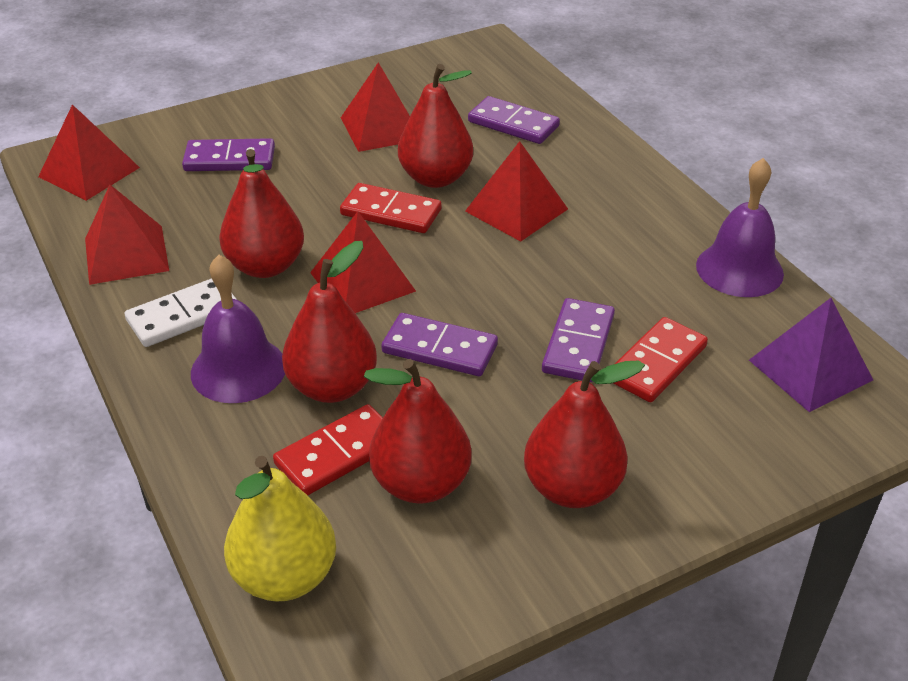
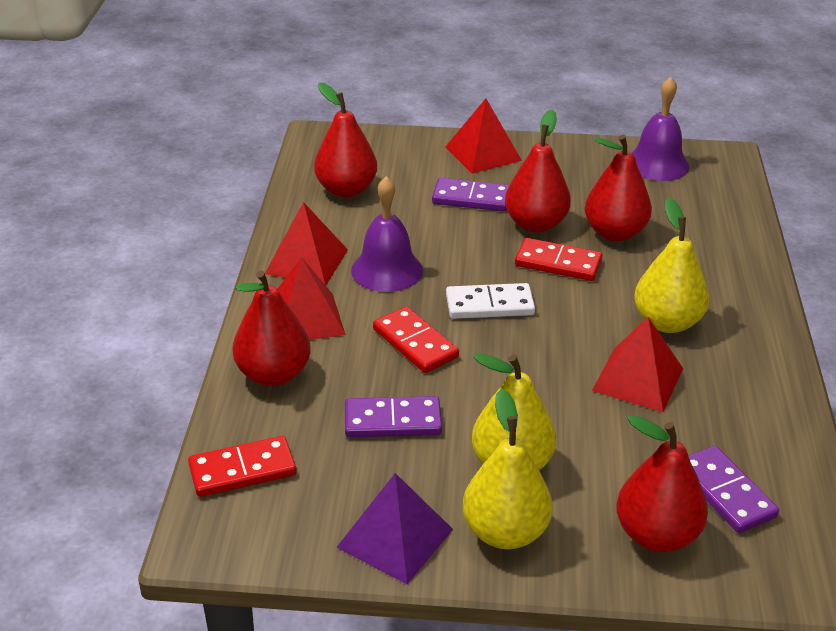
purple domino: 4 -> 3
red pyramid: 5 -> 4
yellow pear: 1 -> 3

